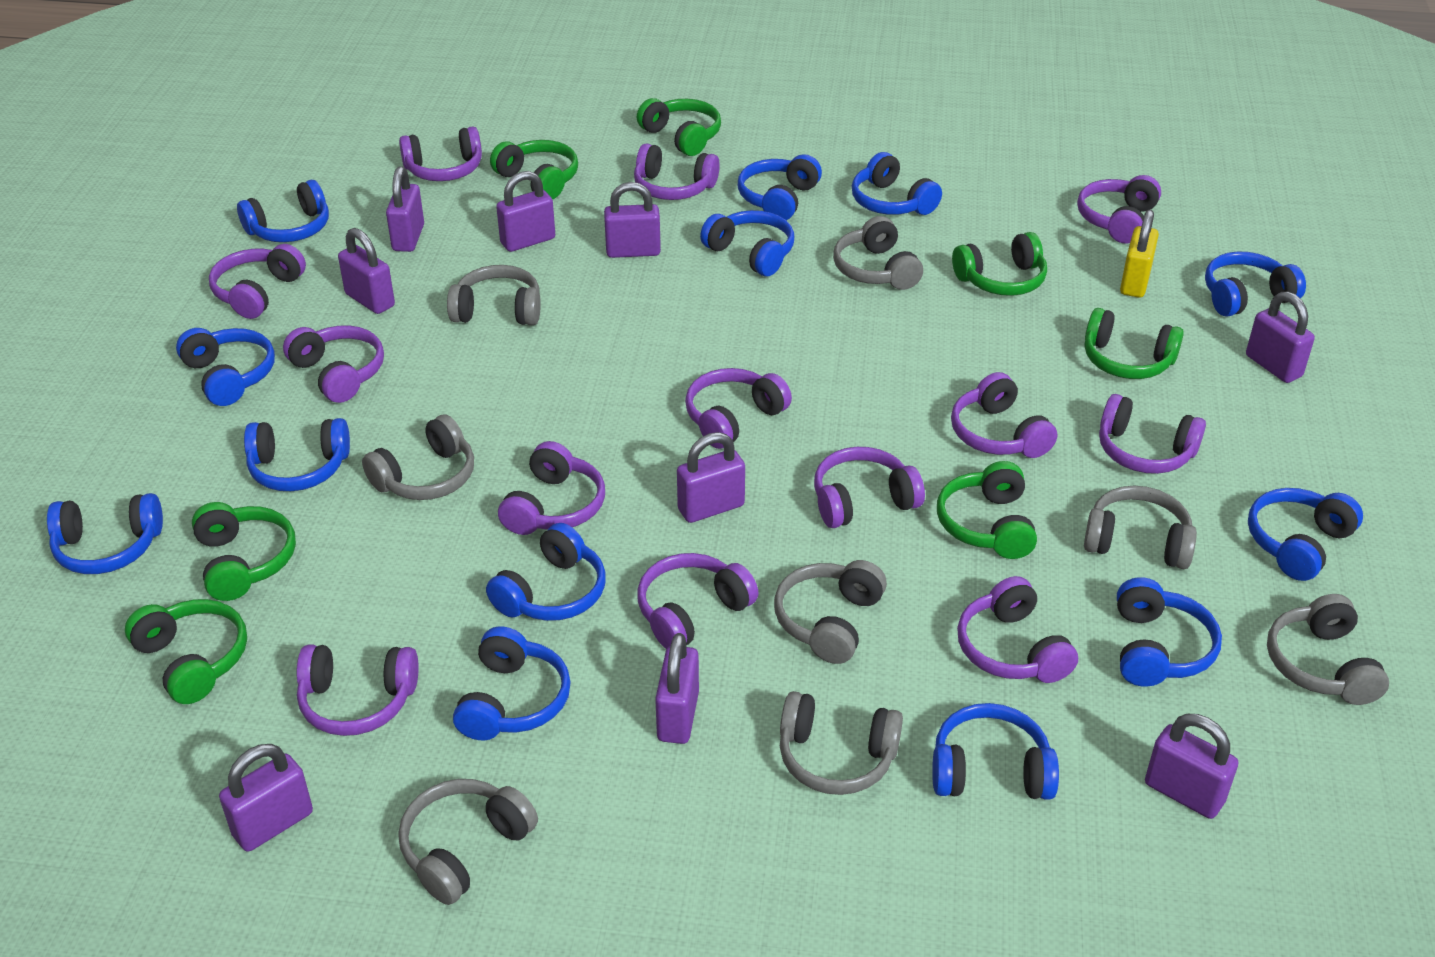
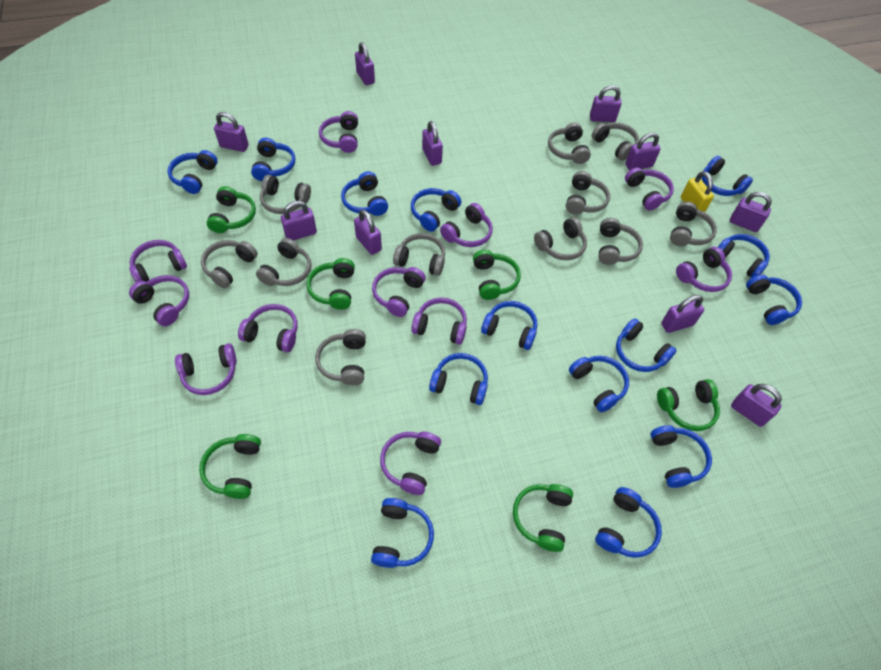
blue headphones: 13 -> 14
green headphones: 7 -> 6
grey headphones: 8 -> 11
purple headphones: 13 -> 11
purple padlock: 9 -> 10

